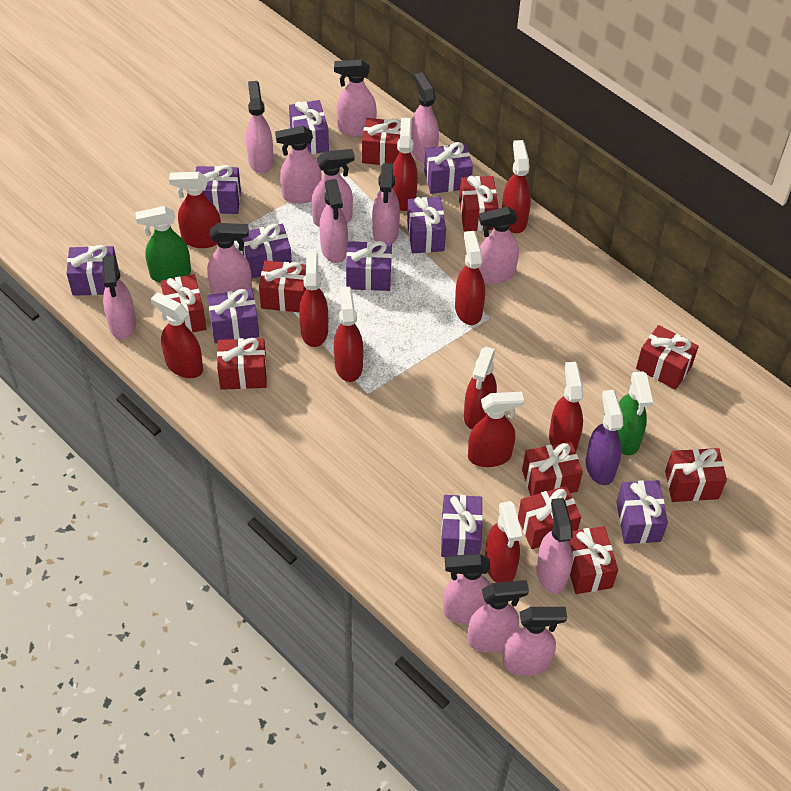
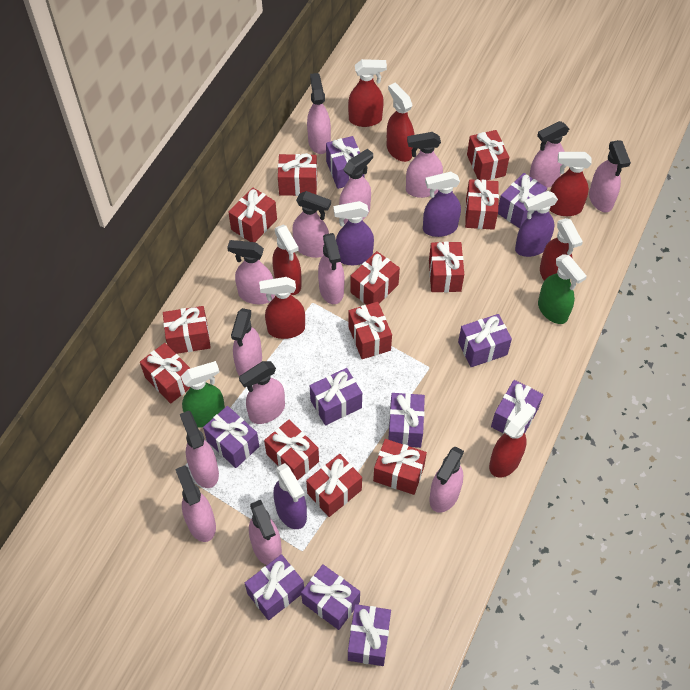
purple spray bottle: 1 -> 4
red gift: 10 -> 12
red spray bottle: 11 -> 7

